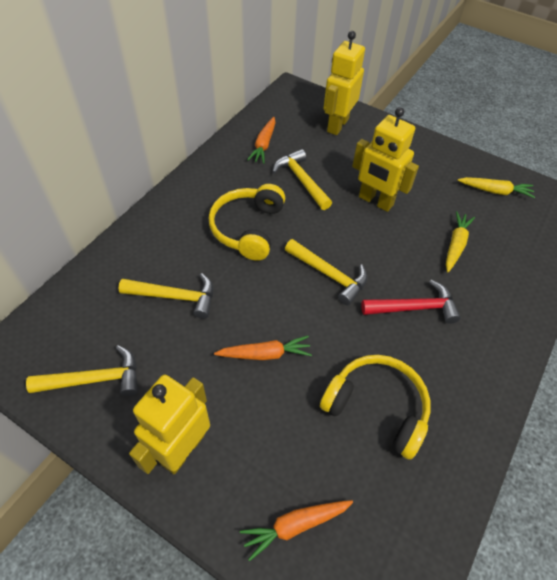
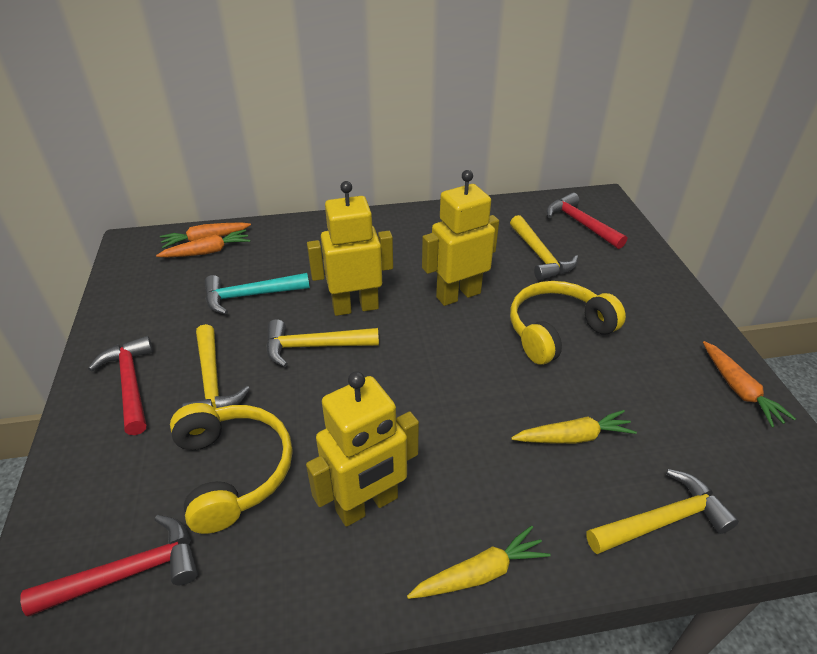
red hammer: 1 -> 3
turquoise hammer: 0 -> 1

